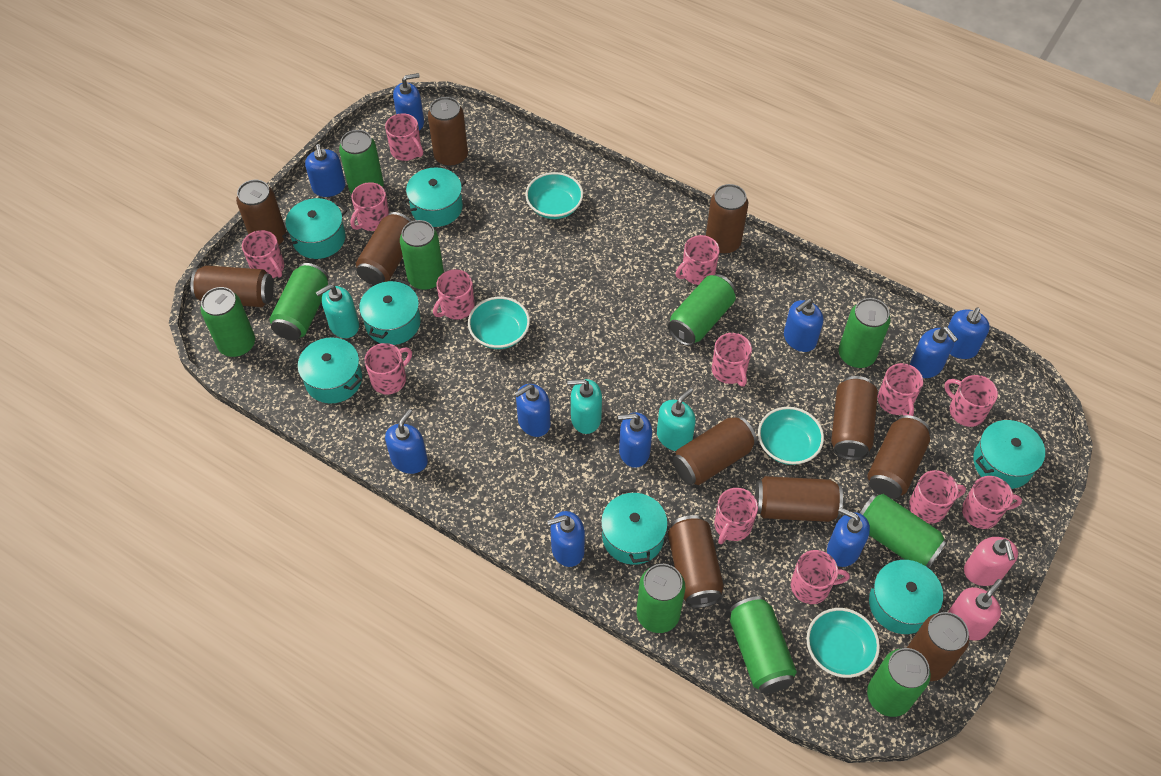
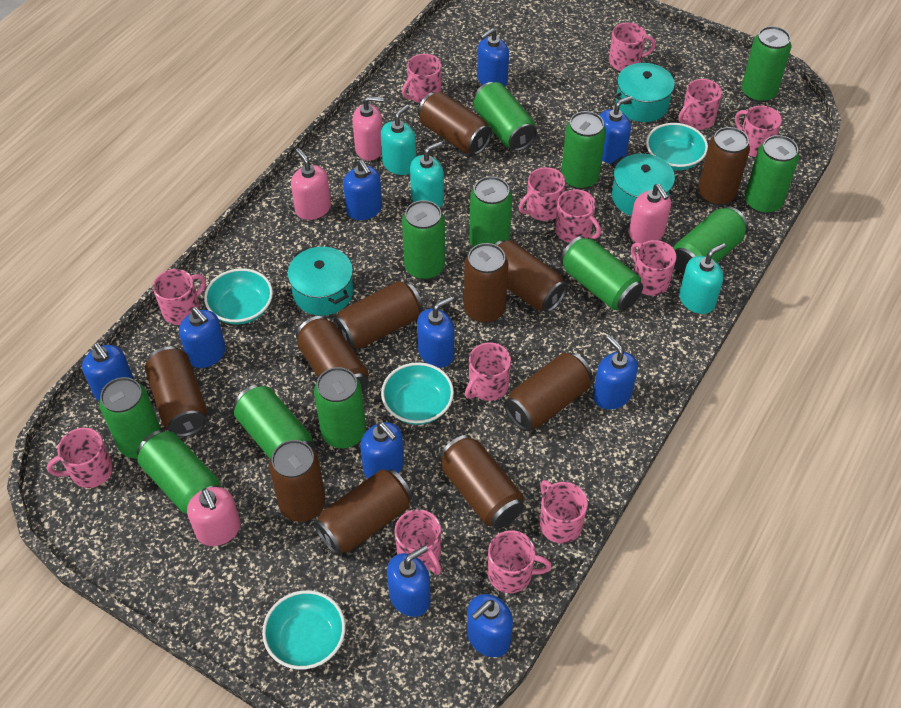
green can: 10 -> 12
pink soap dispenser: 2 -> 4
turquoise pot: 7 -> 3

